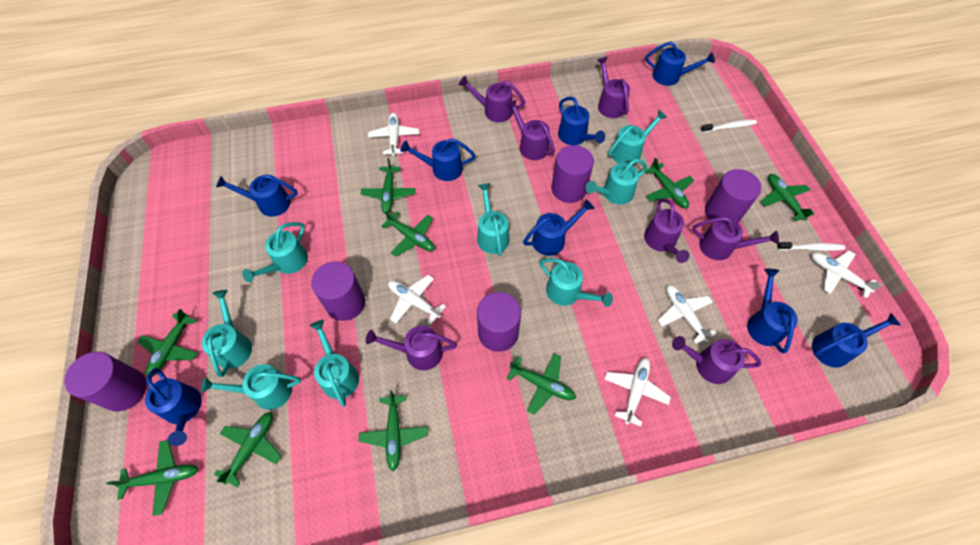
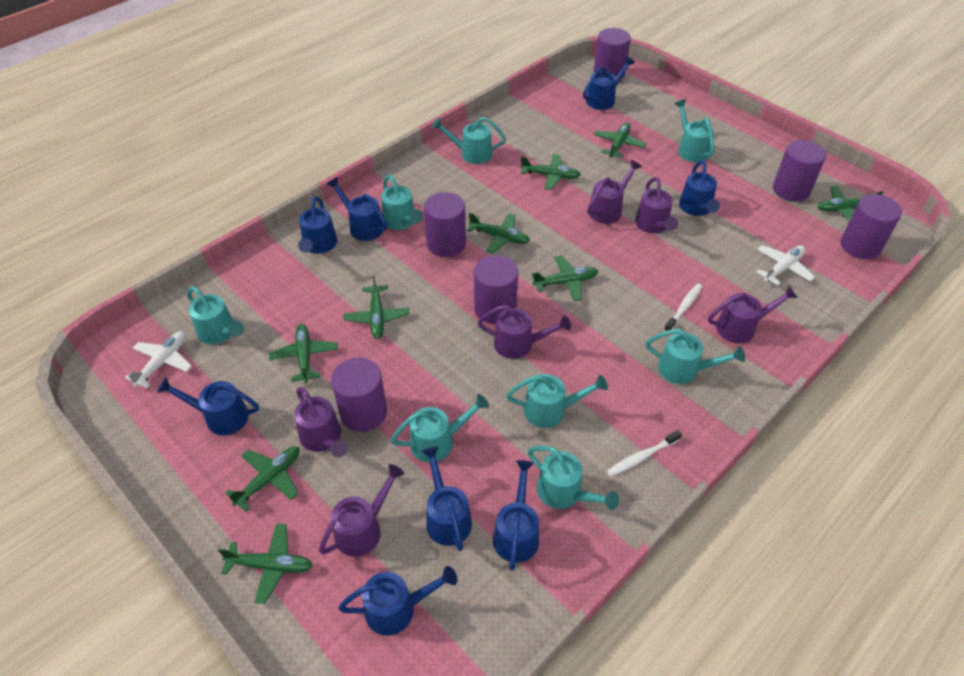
purple cylinder: 5 -> 6
purple watering can: 7 -> 6
white plane: 5 -> 2

